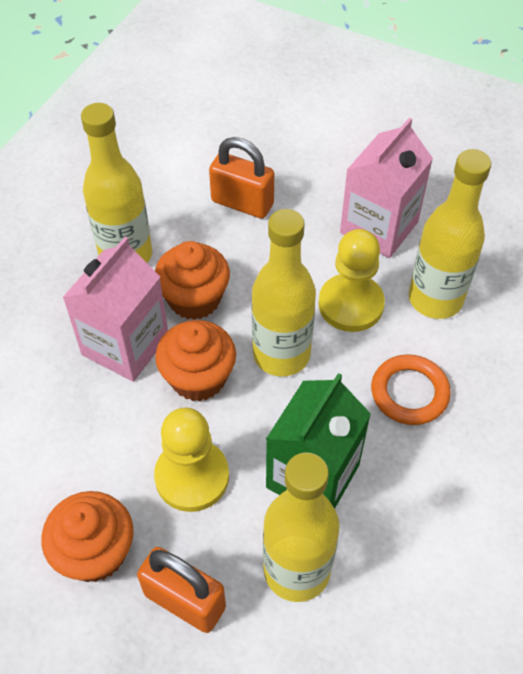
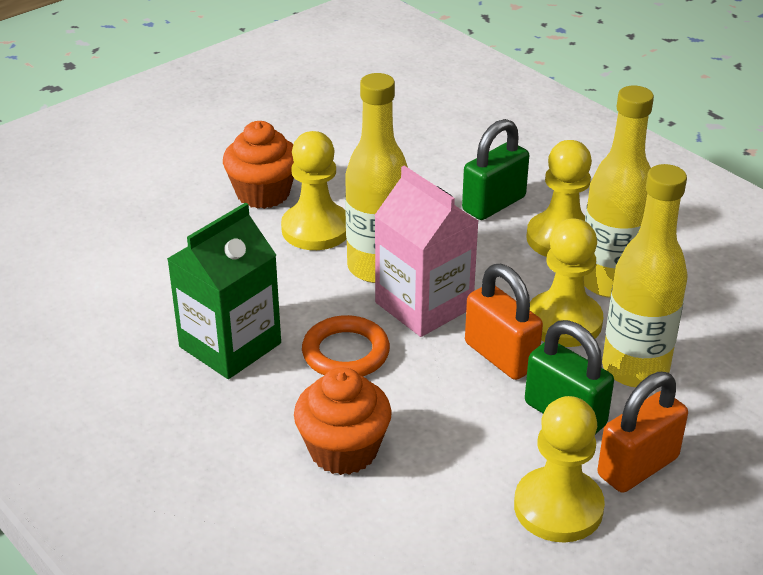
green padlock: 0 -> 2
orange cupcake: 3 -> 2
pink carton: 2 -> 1
yellow bottle: 4 -> 3
yellow pawn: 2 -> 4

